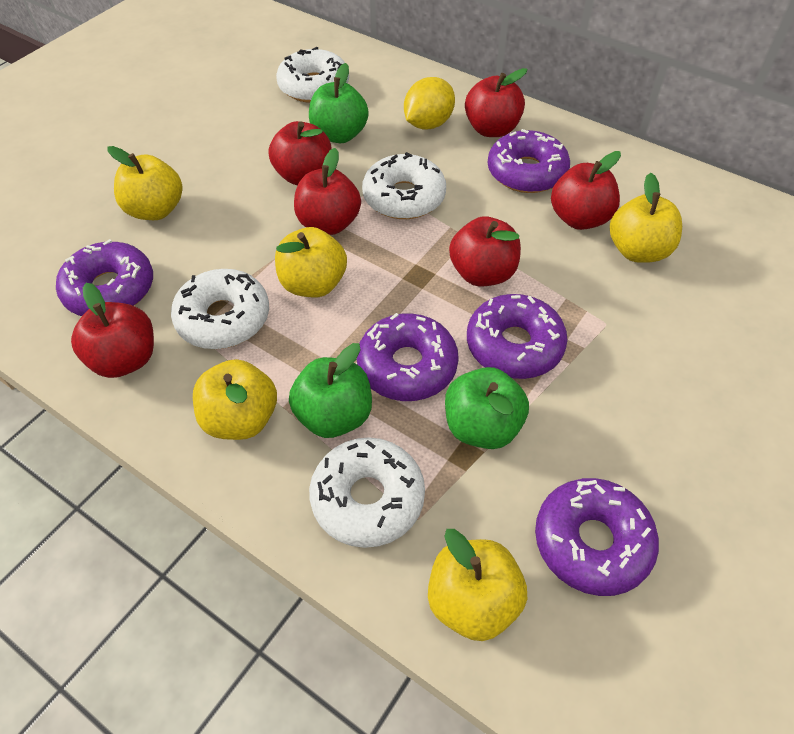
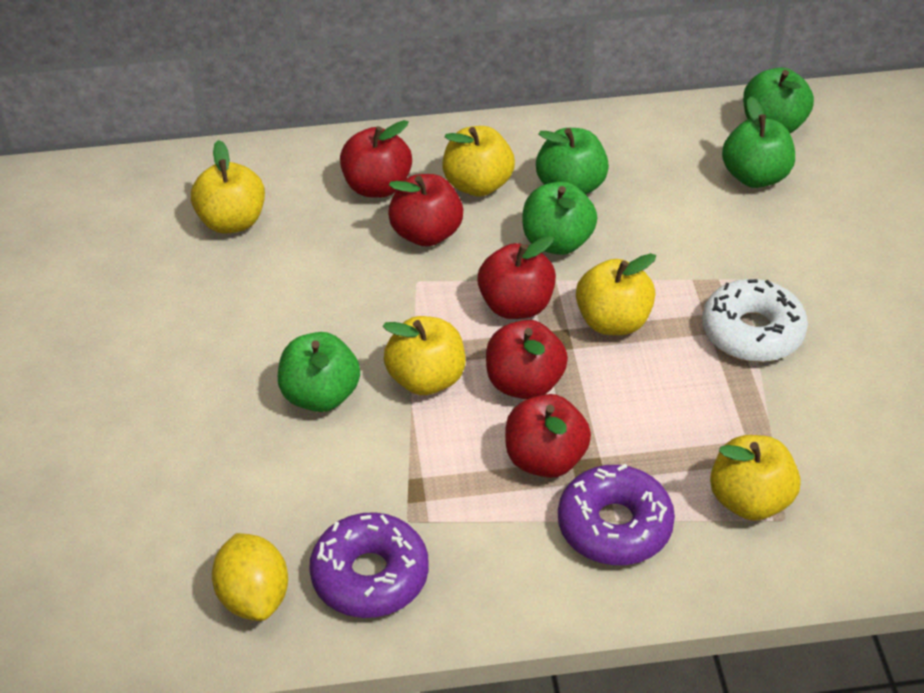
green apple: 3 -> 5
purple donut: 5 -> 2
red apple: 6 -> 5
white donut: 4 -> 1

